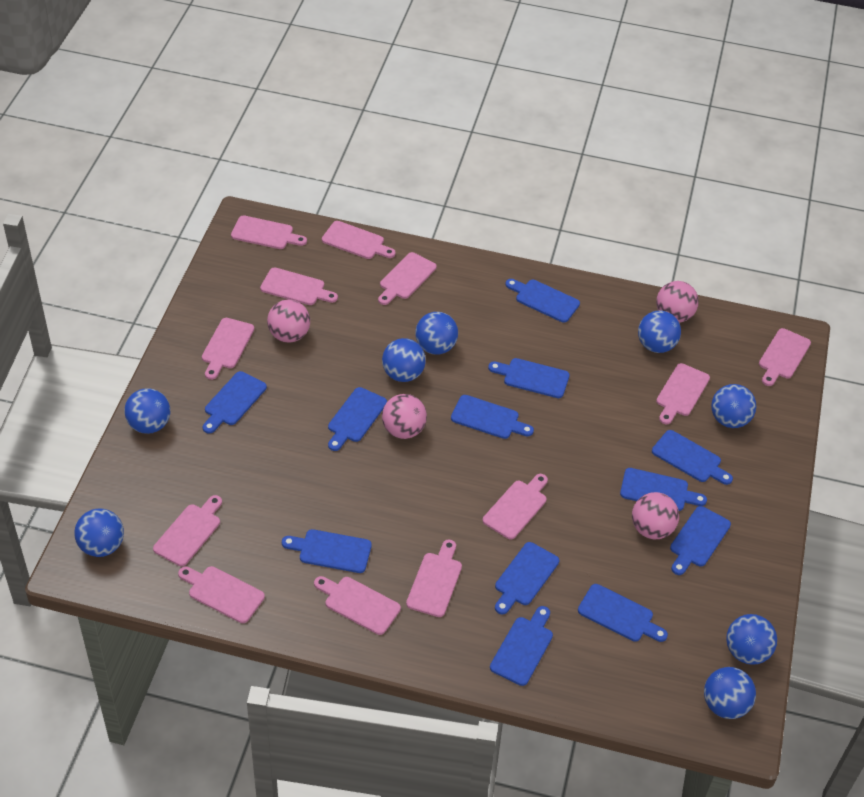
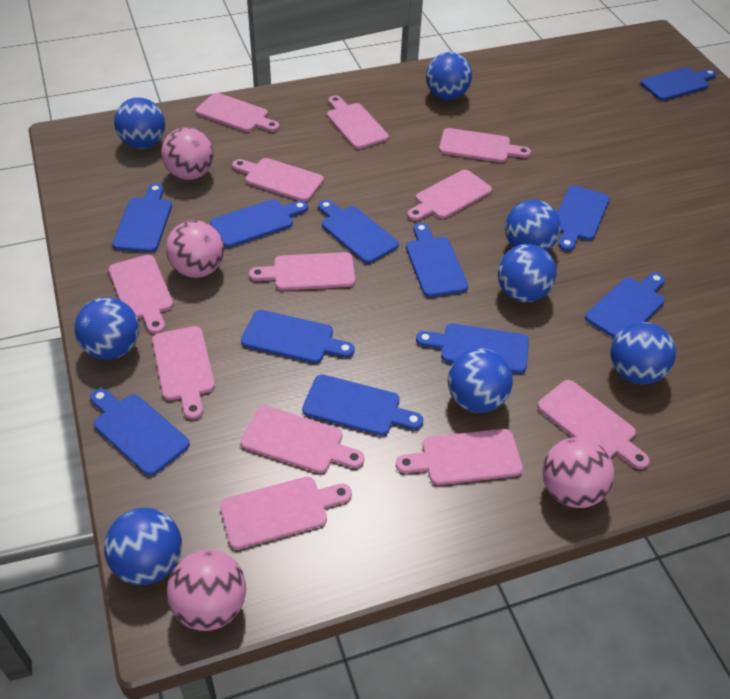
blue cutting board: 12 -> 11

